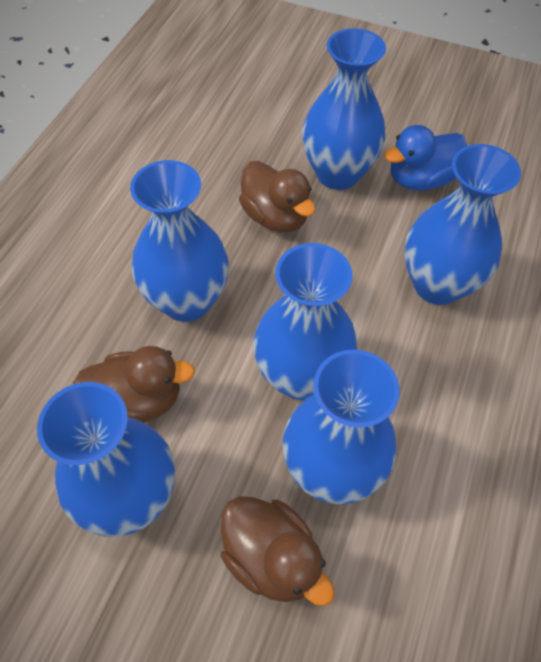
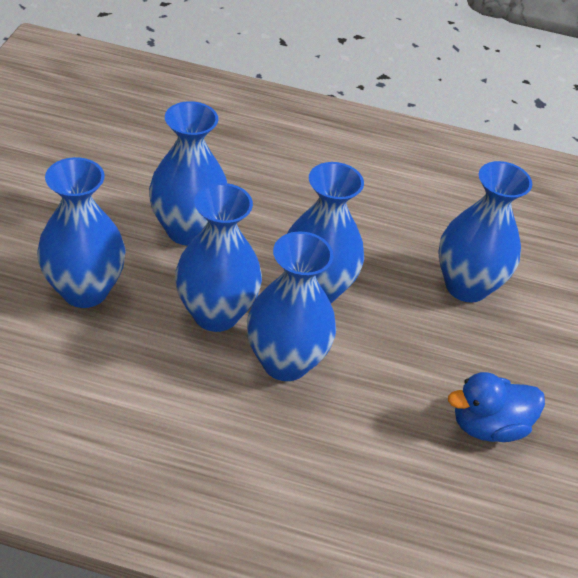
brown duck: 3 -> 0

